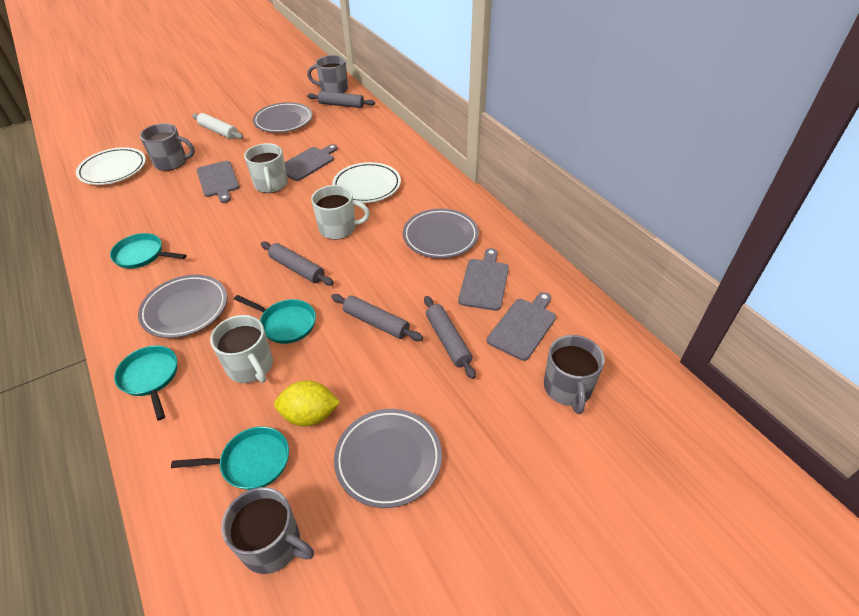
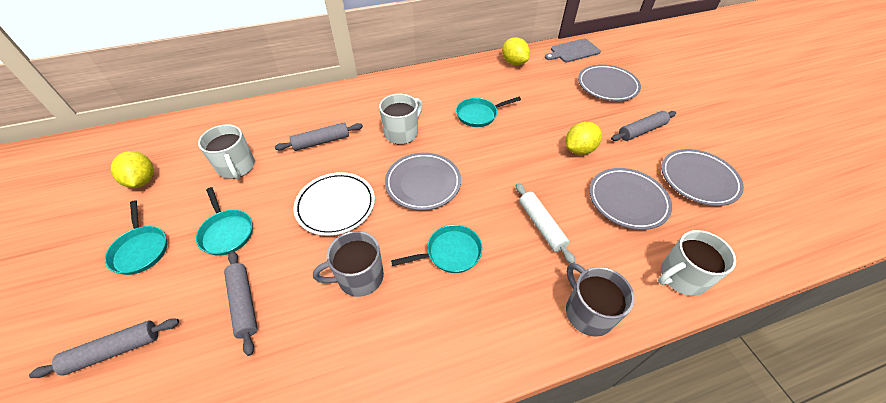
grey cutting board: 4 -> 1
grey mug: 4 -> 2
white plate: 2 -> 1
yellow lemon: 1 -> 3

